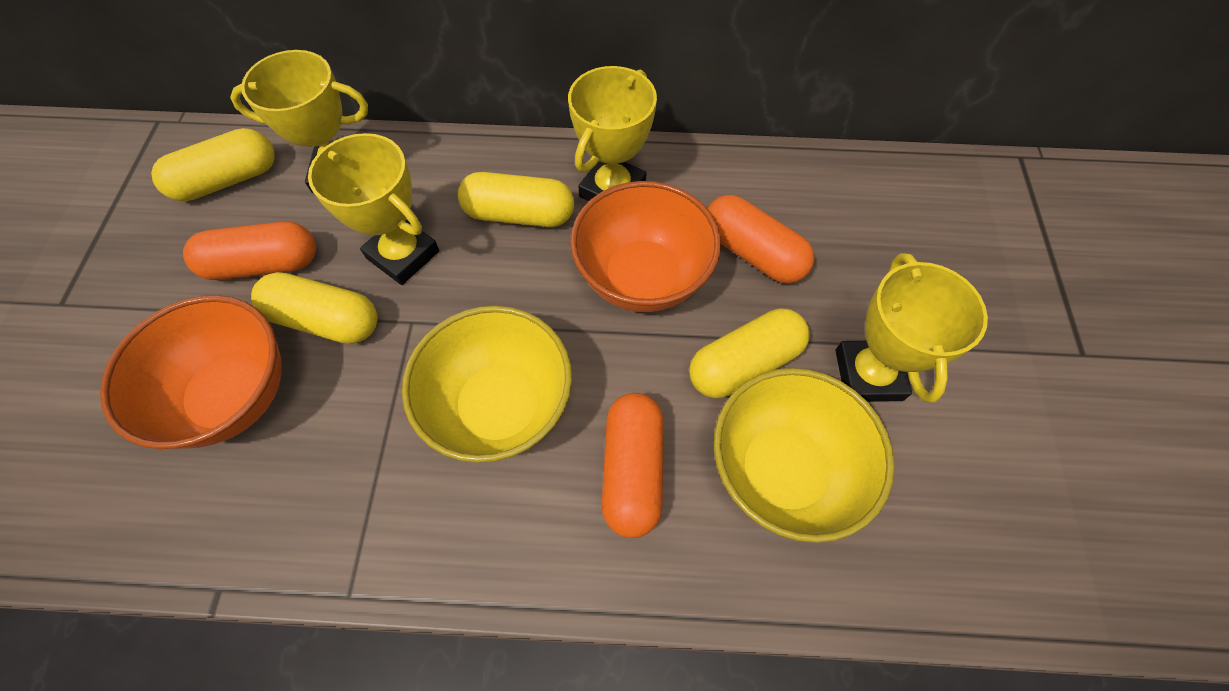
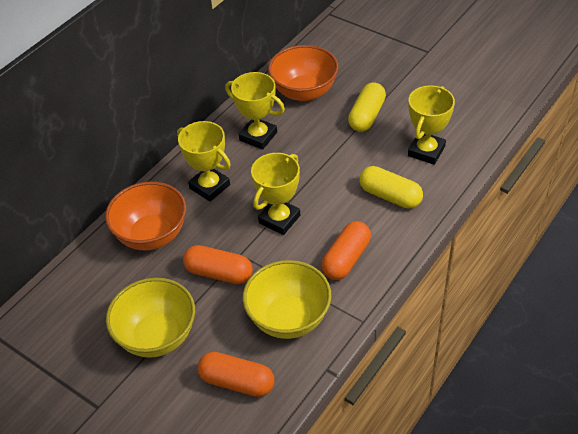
yellow capsule: 4 -> 2

